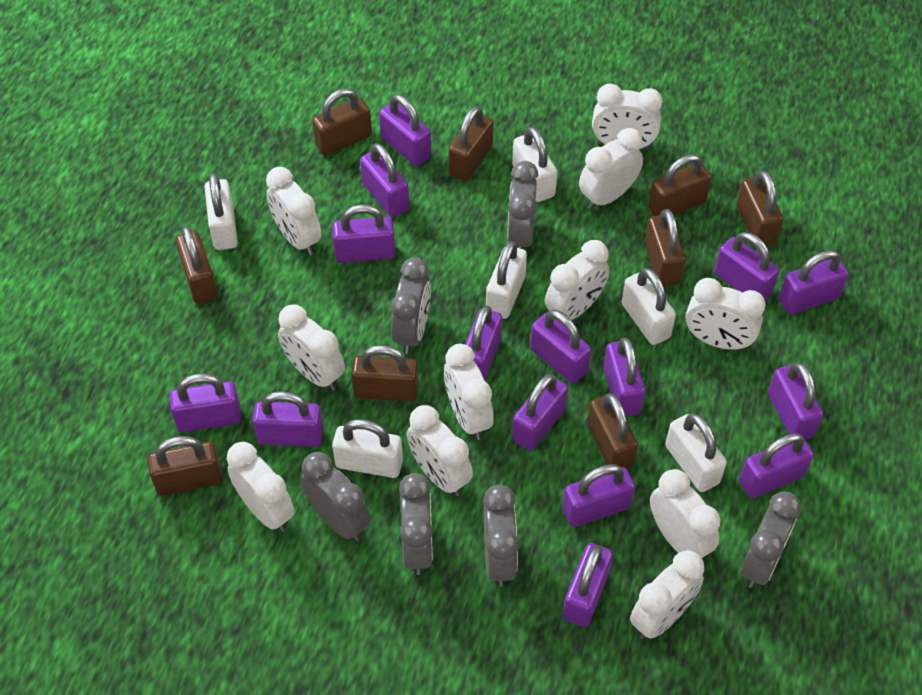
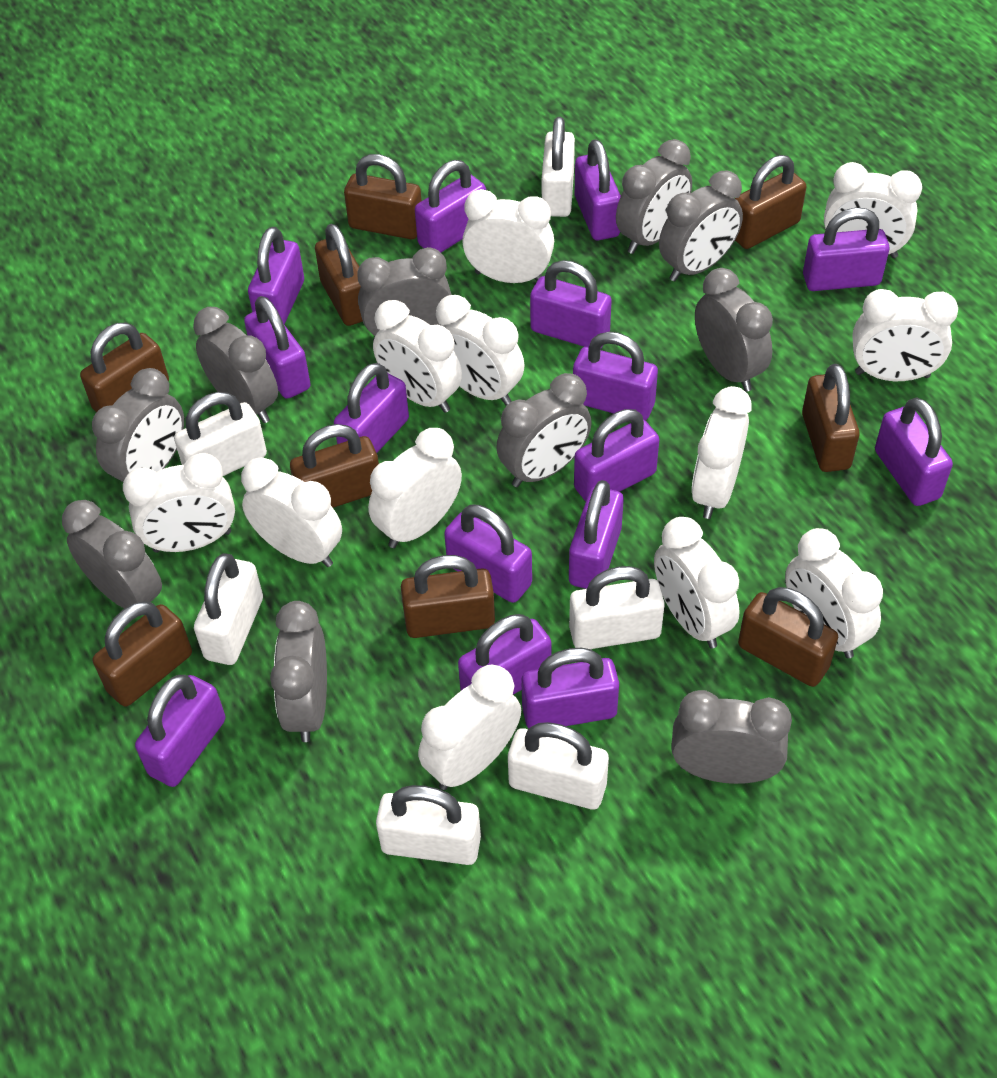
grey clock: 6 -> 10
white clock: 11 -> 12

